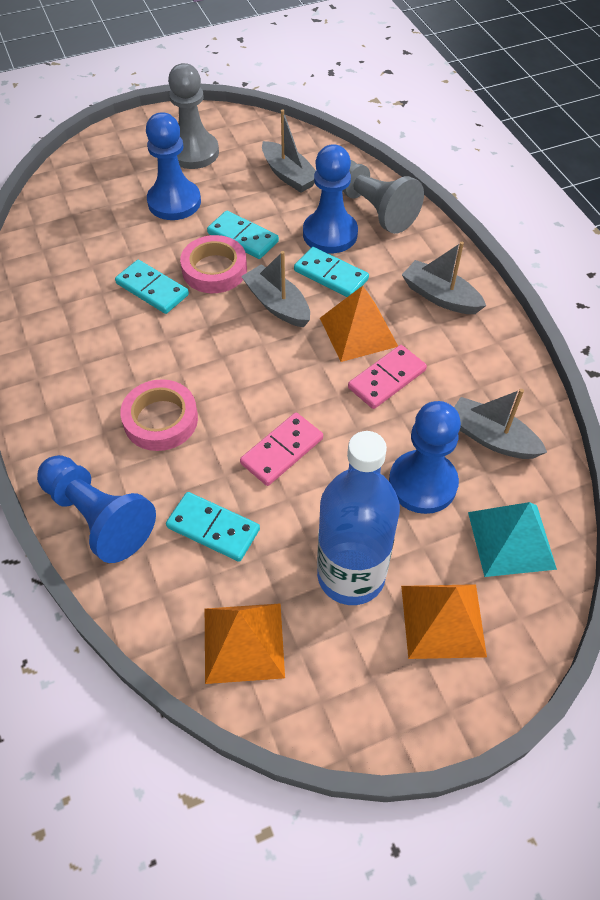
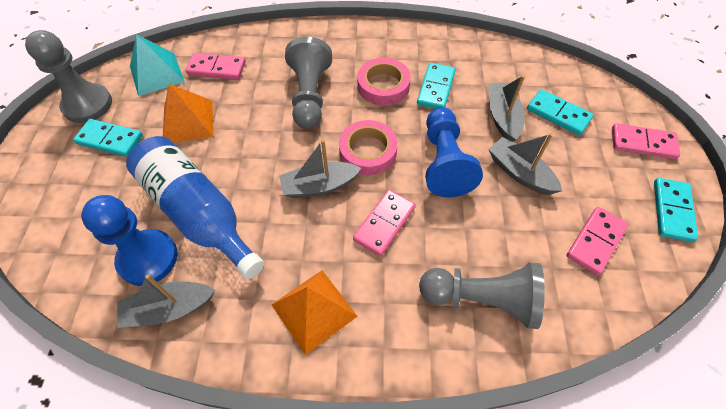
blue pawn: 4 -> 2
grey pawn: 2 -> 3
orange pyramid: 3 -> 2
pink domino: 2 -> 4

